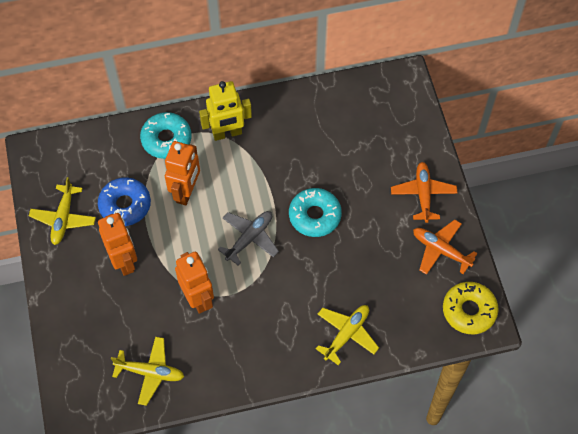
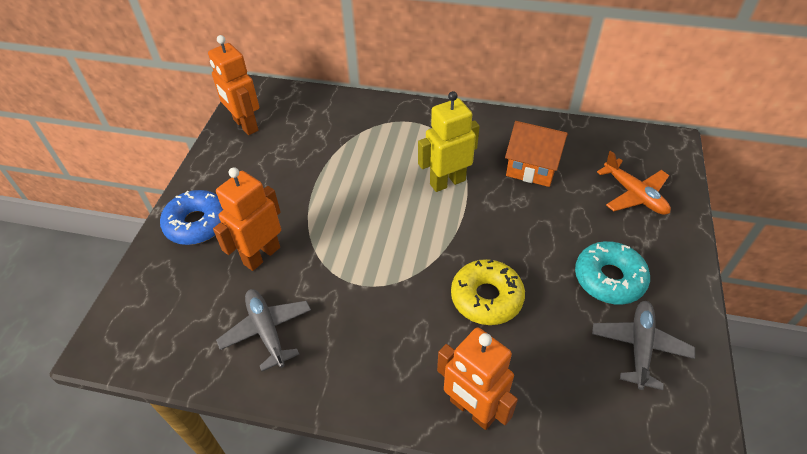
grey plane: 1 -> 2
orange house: 0 -> 1
orange plane: 2 -> 1
turquoise donut: 2 -> 1
yellow plane: 3 -> 0

